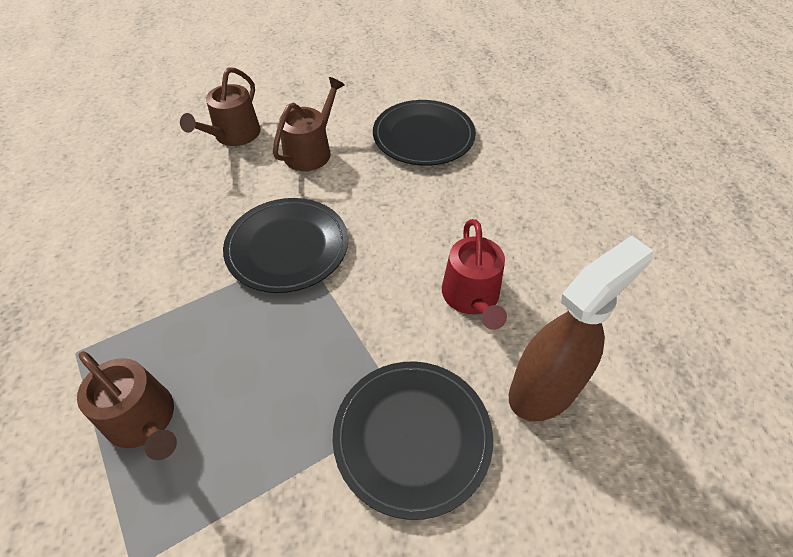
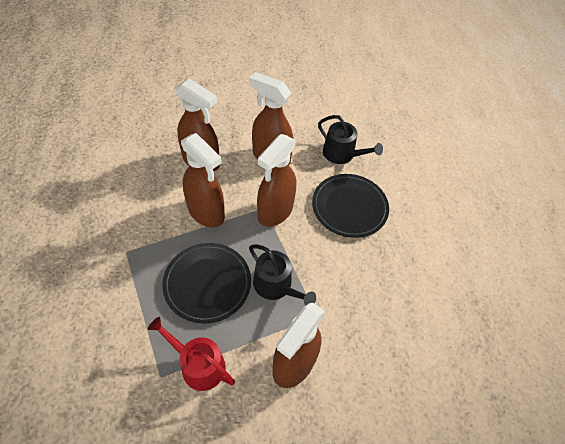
black plate: 3 -> 2
black watering can: 0 -> 2
brown spray bottle: 1 -> 5
brown watering can: 3 -> 0

